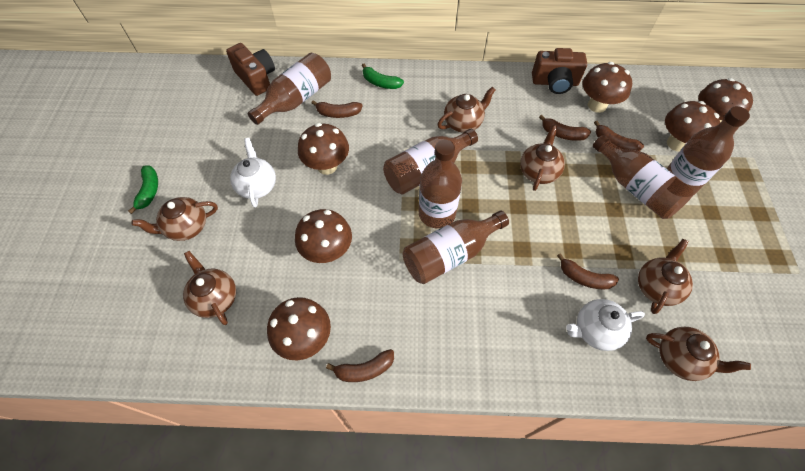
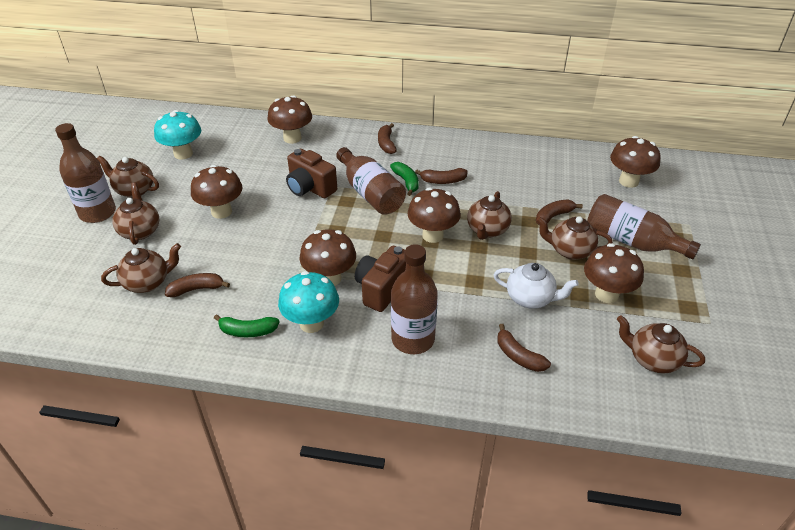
brown bottle: 6 -> 4
turquoise mushroom: 0 -> 2
white teapot: 2 -> 1

